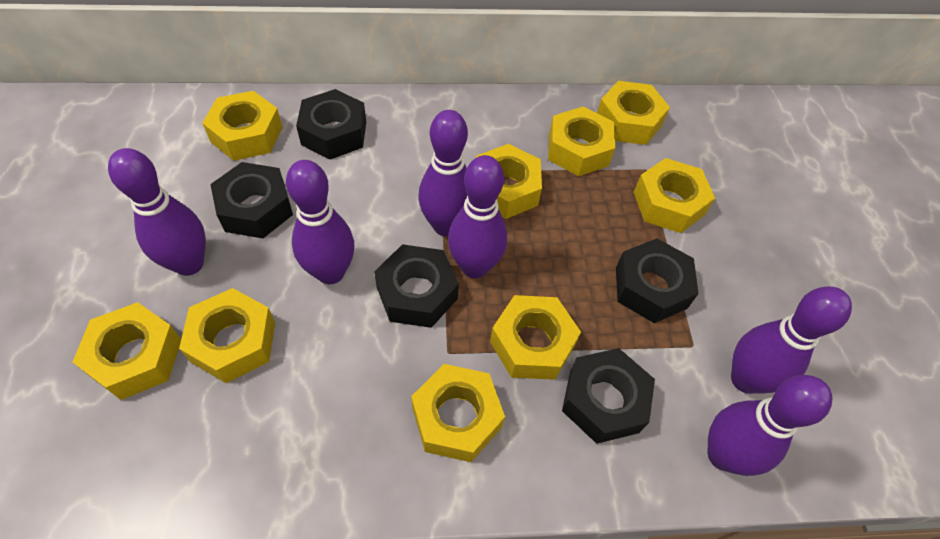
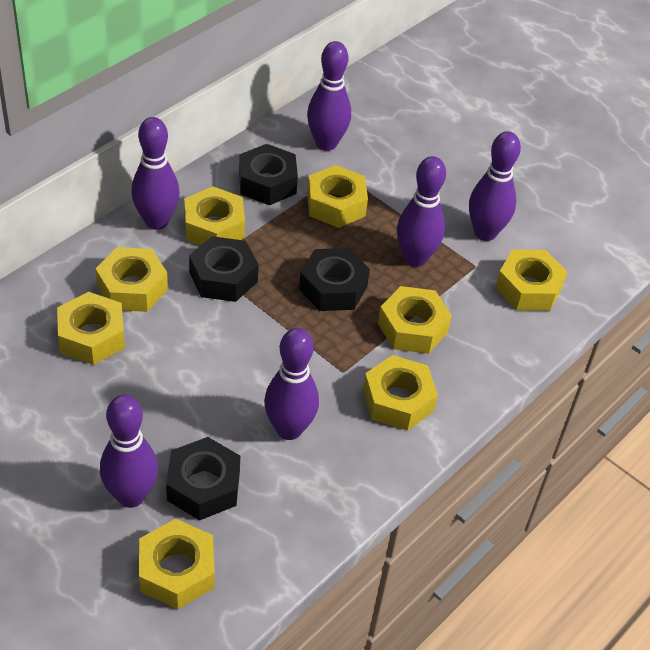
black nut: 5 -> 4
yellow nut: 9 -> 8

